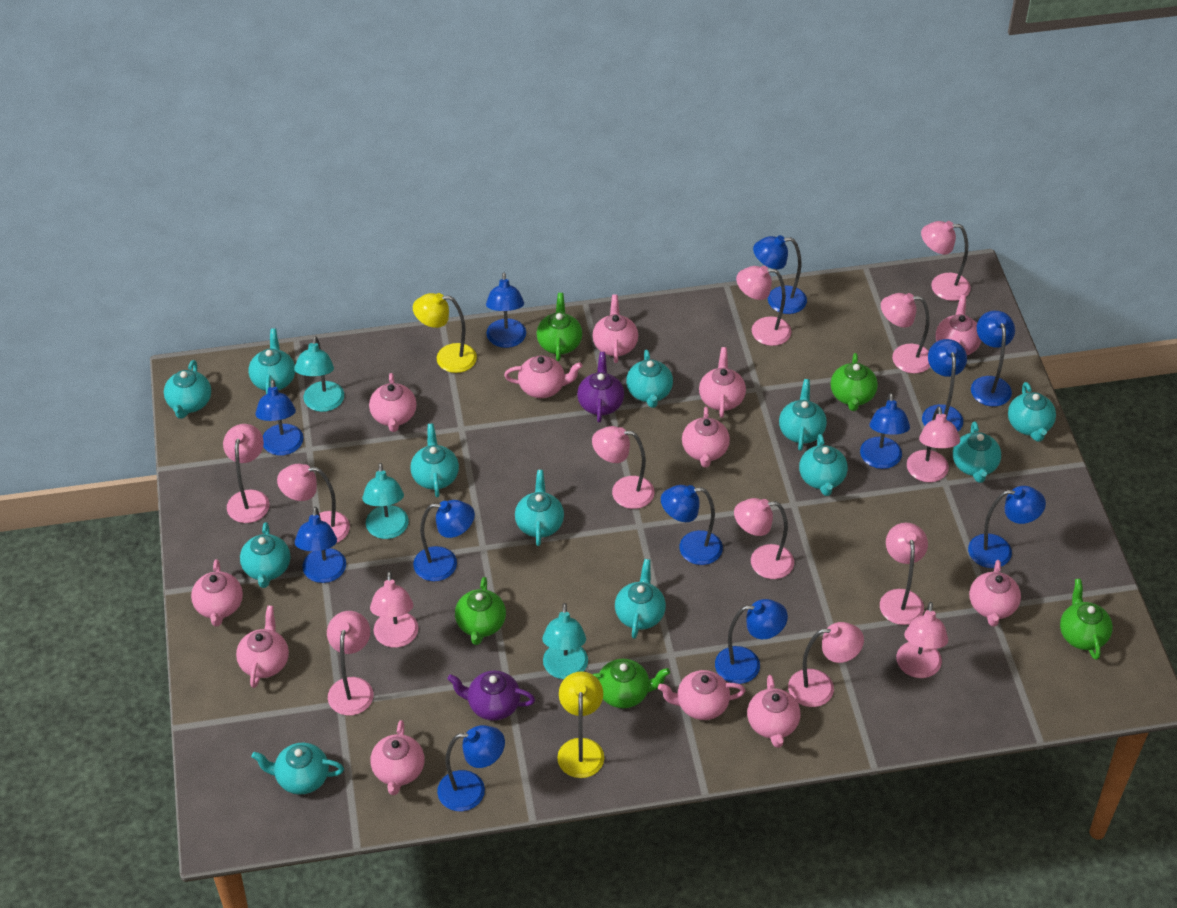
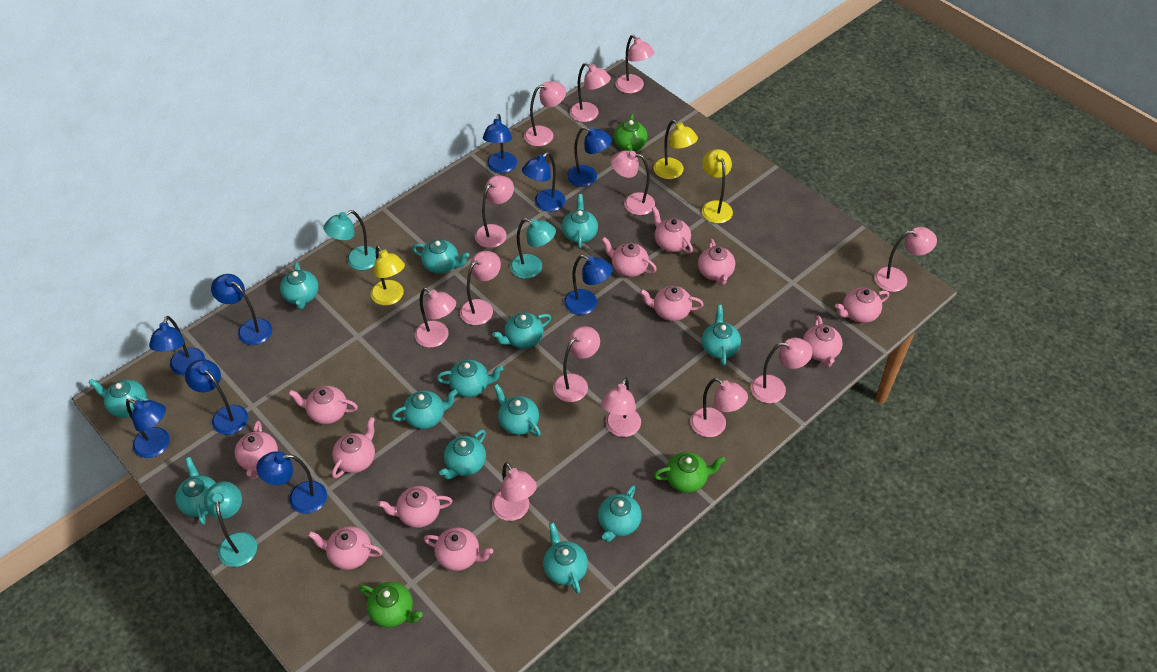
blue lamp: 12 -> 9
green teapot: 5 -> 3
purple teapot: 2 -> 0
turquoise teapot: 12 -> 13
yellow lamp: 2 -> 3

